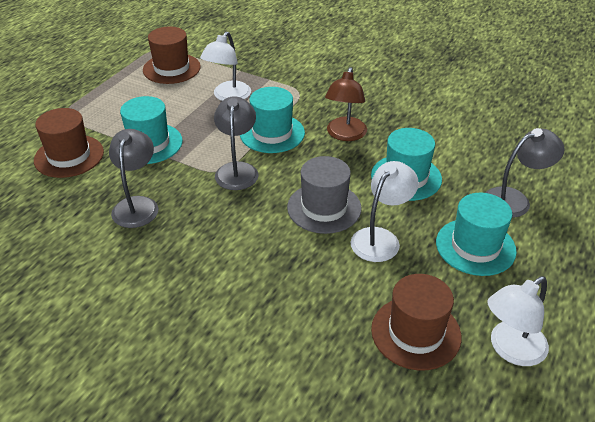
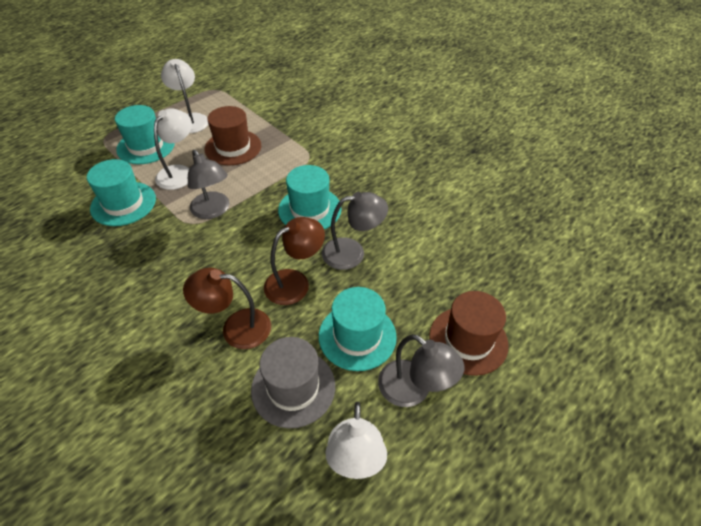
brown hat: 3 -> 2
brown lamp: 1 -> 2

